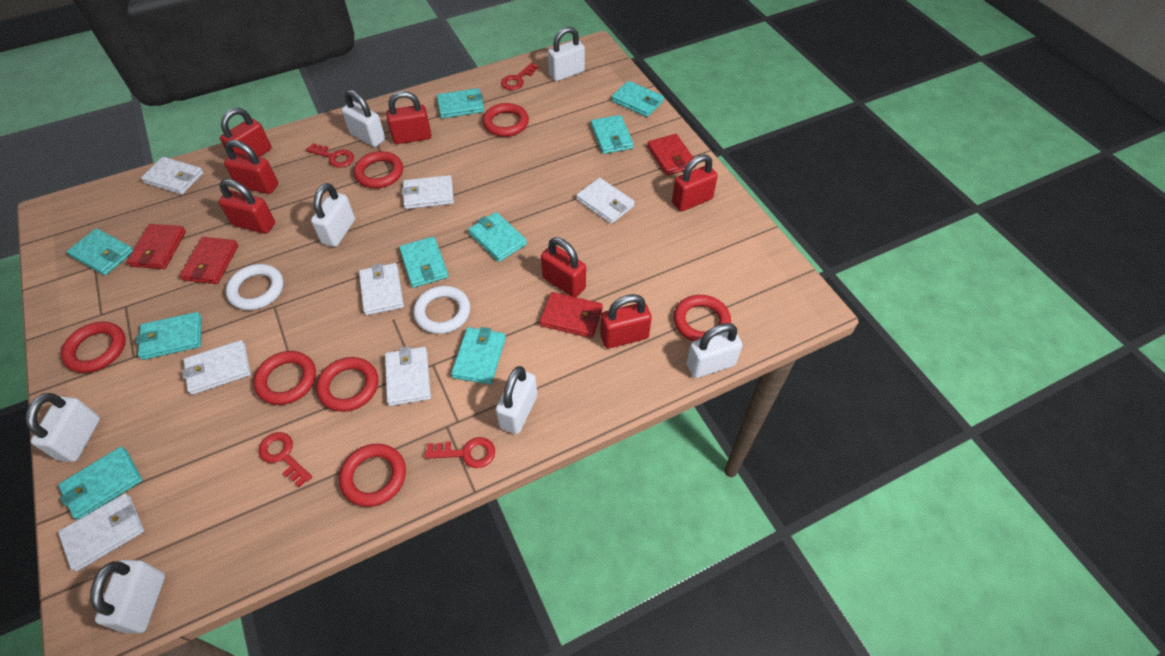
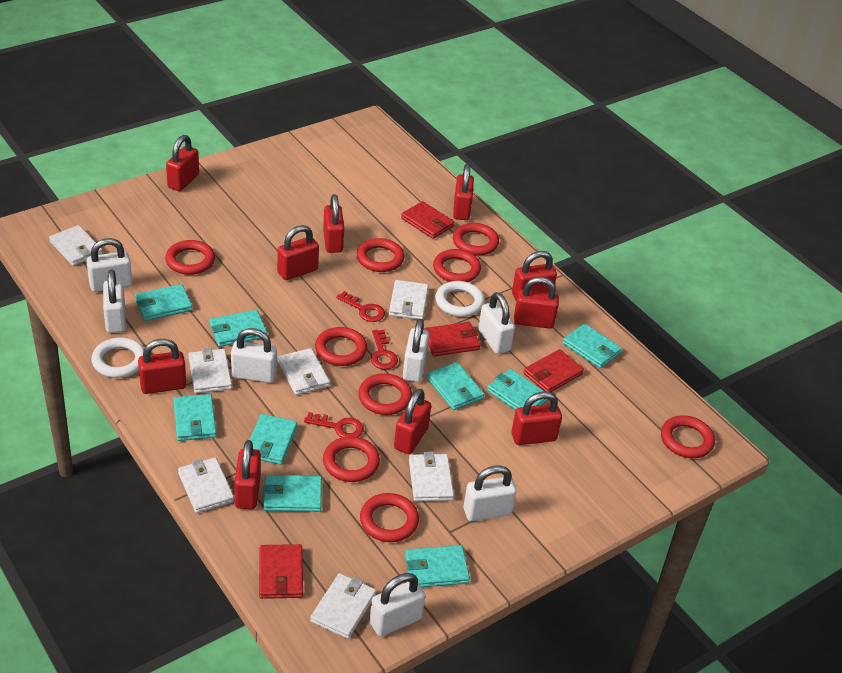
red key: 4 -> 3
red padlock: 7 -> 10
red ring: 7 -> 9

